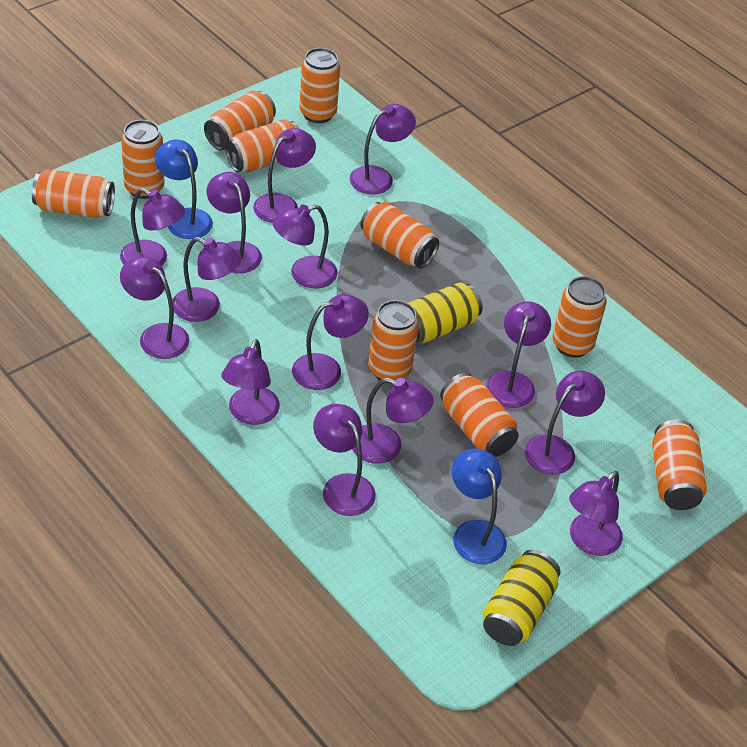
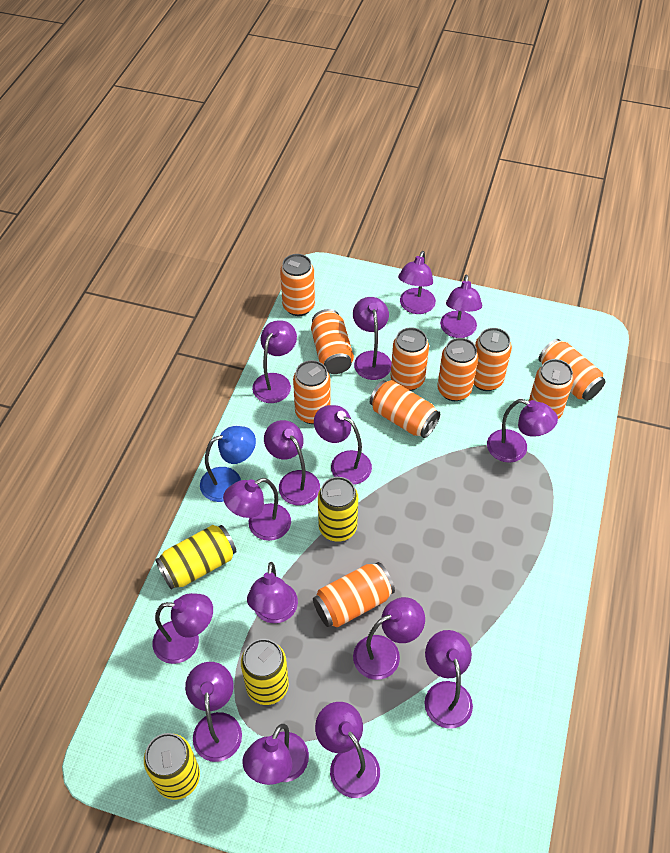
blue lamp: 2 -> 1
purple lamp: 14 -> 15
yellow can: 2 -> 4

